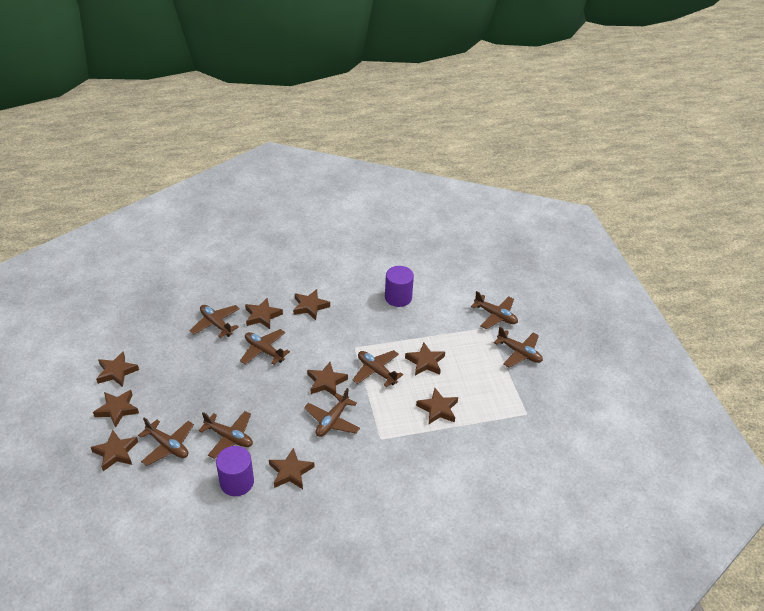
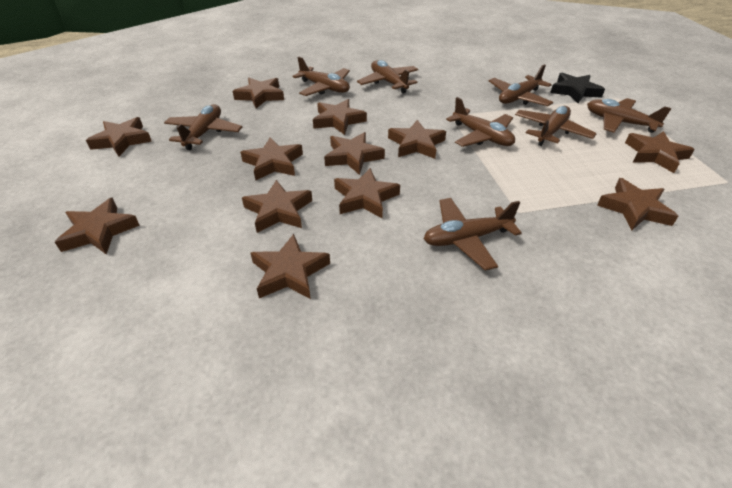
black star: 0 -> 1
brown star: 9 -> 12
purple cylinder: 2 -> 0

